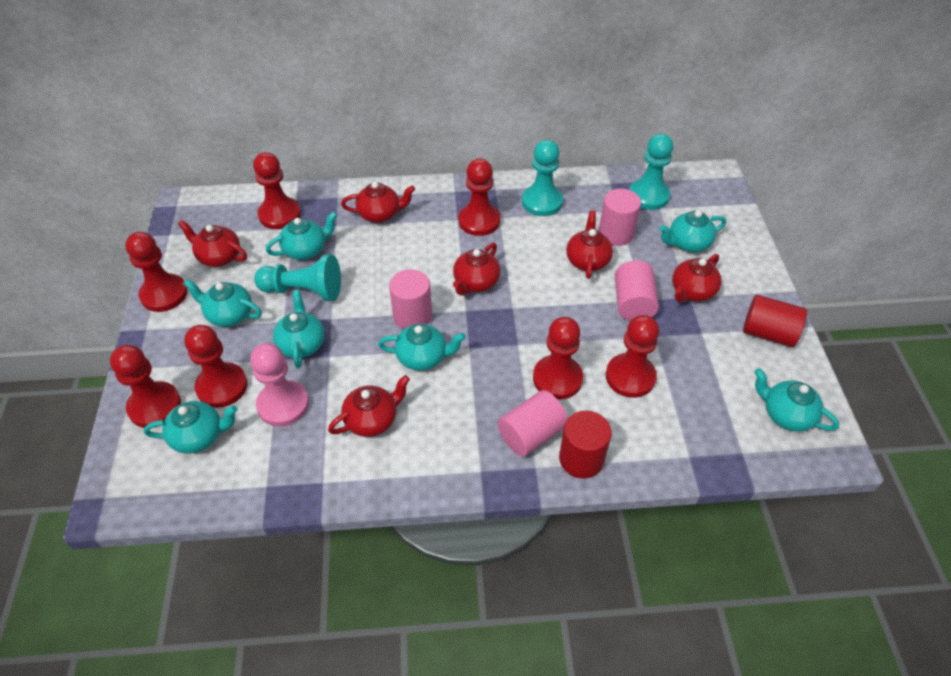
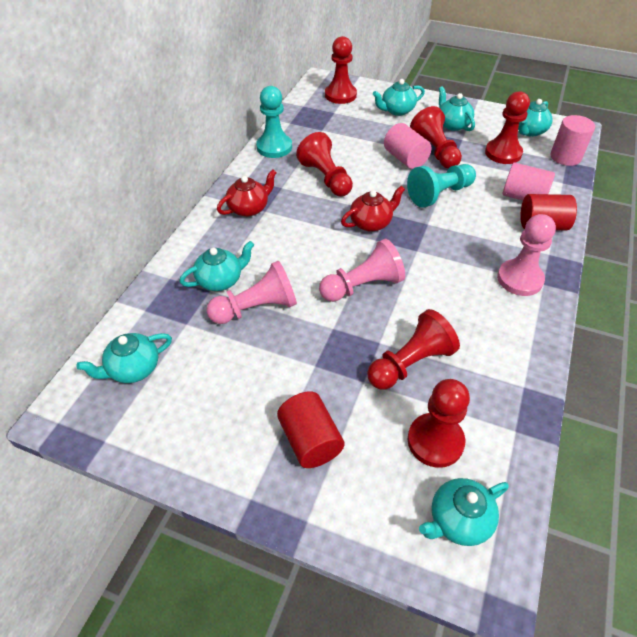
pink cylinder: 4 -> 3
pink pawn: 1 -> 3
red pawn: 7 -> 6
red teapot: 6 -> 2
turquoise pawn: 3 -> 2
turquoise teapot: 7 -> 6

